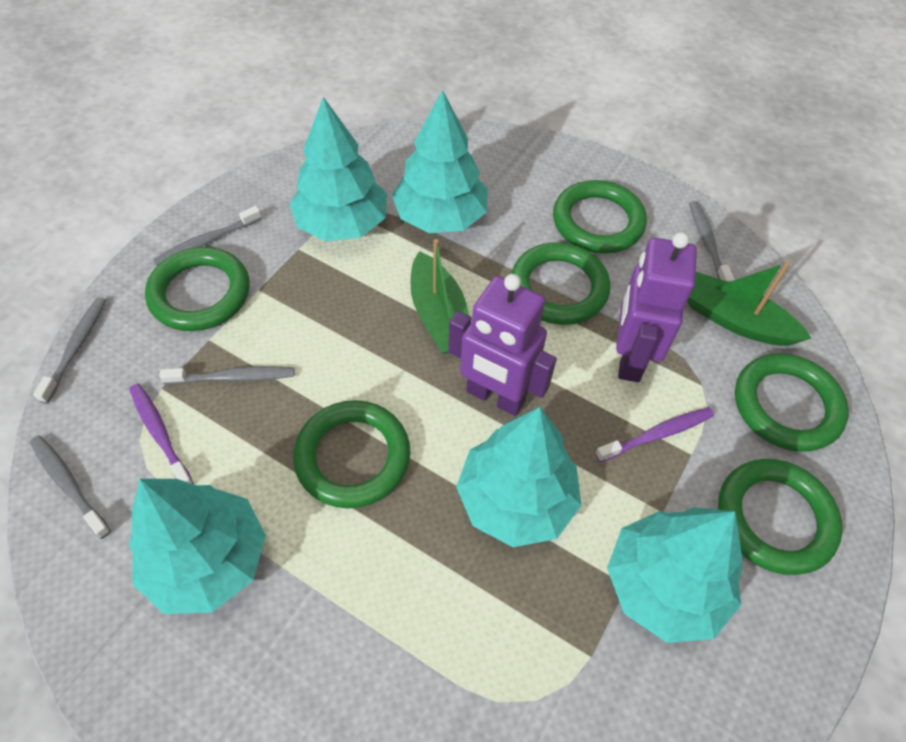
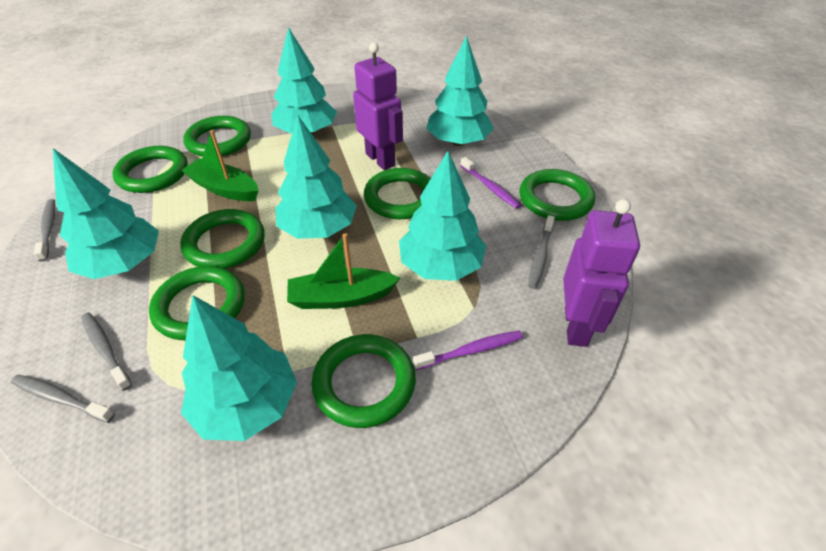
green ring: 6 -> 7
grey toothbrush: 5 -> 4
turquoise tree: 5 -> 6

